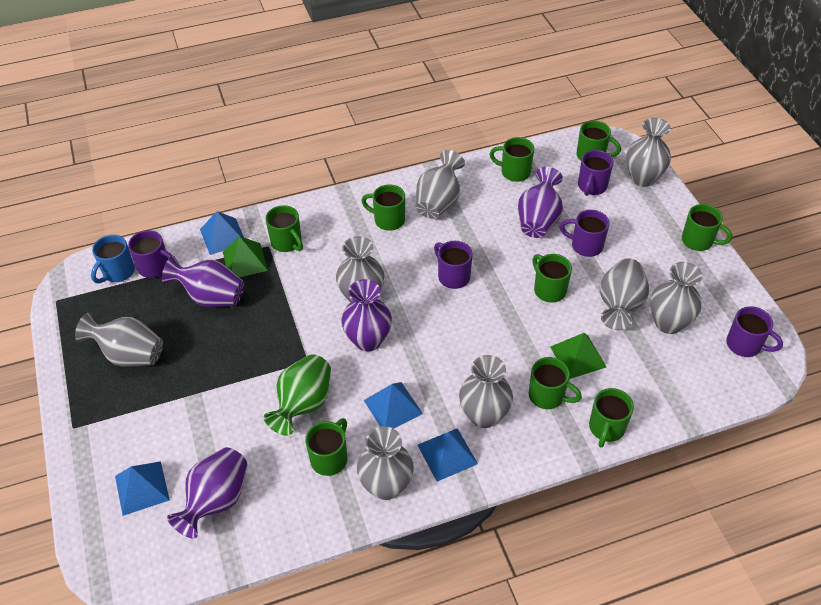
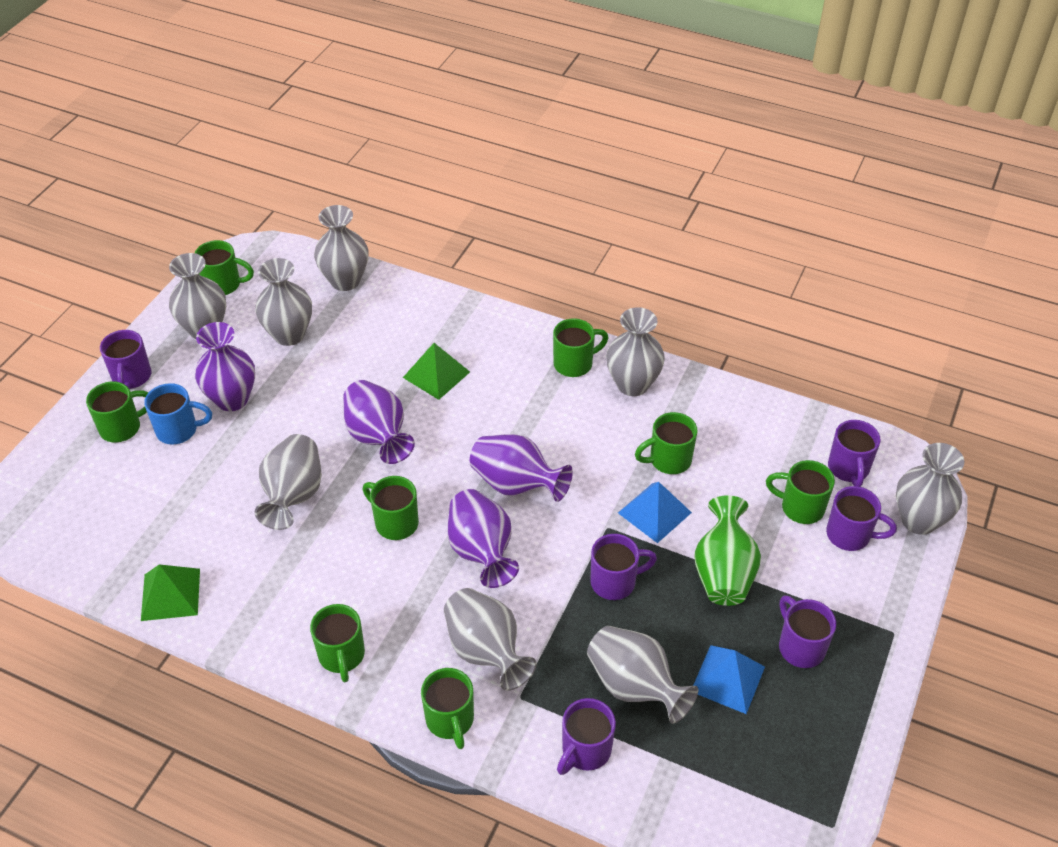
blue pyramid: 4 -> 2
green mug: 9 -> 8
purple mug: 5 -> 6

